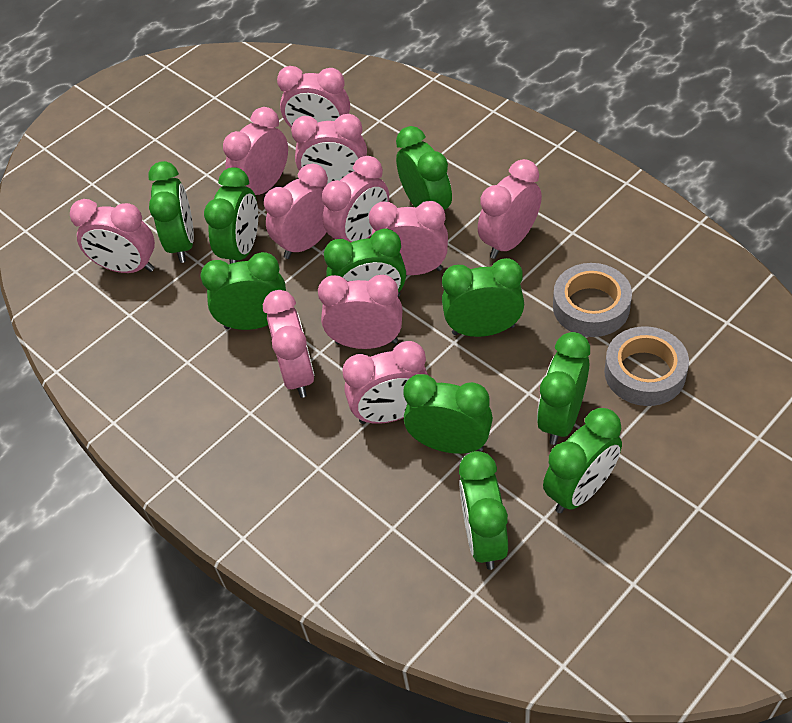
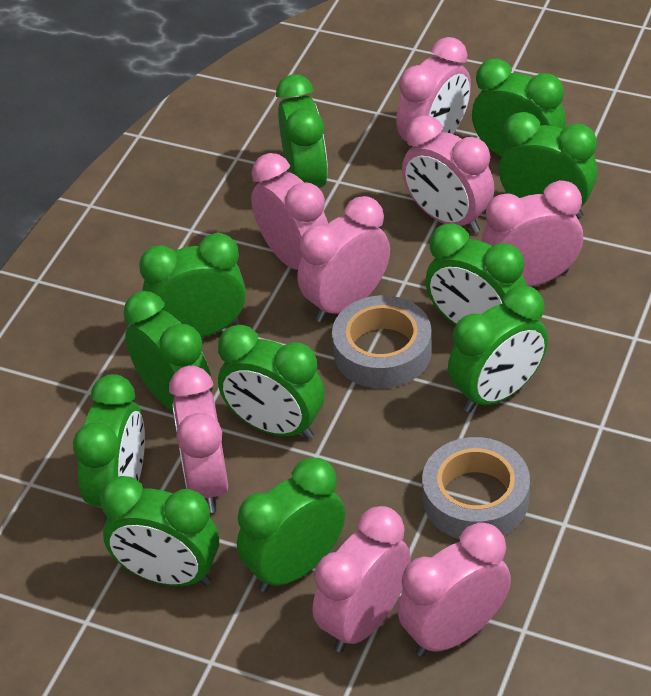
green clock: 10 -> 11
pink clock: 11 -> 8

